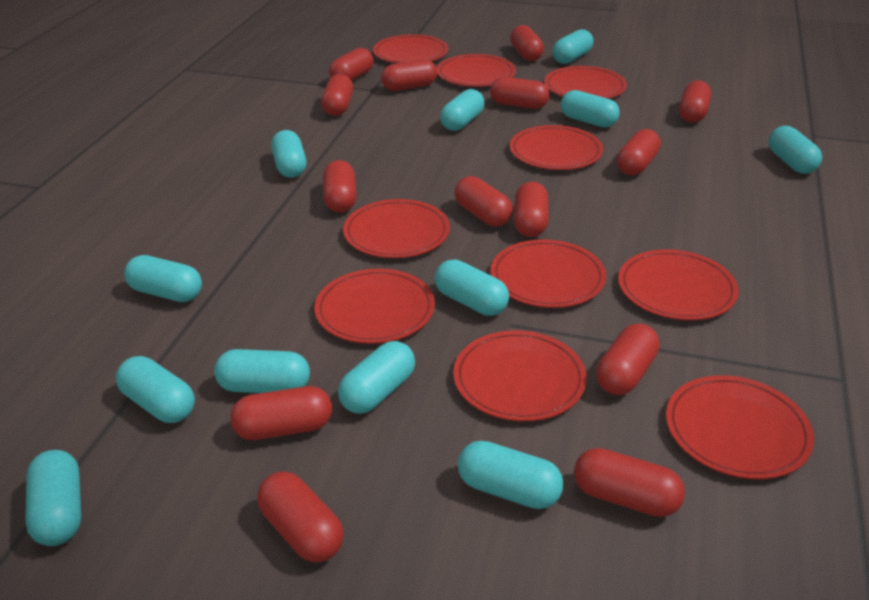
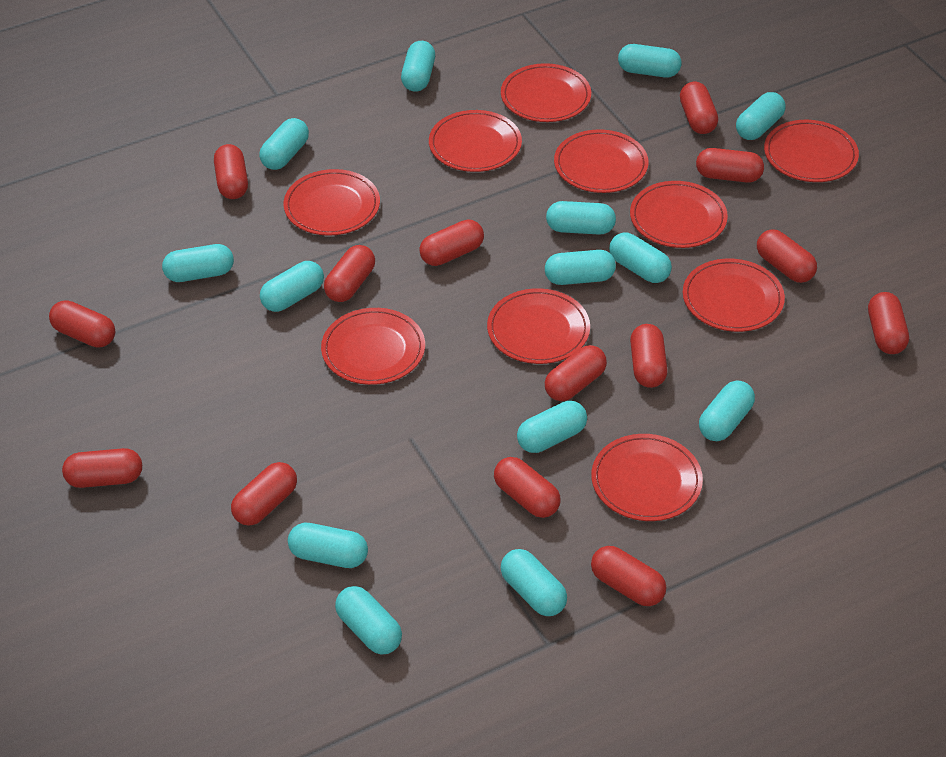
turquoise capsule: 12 -> 14

